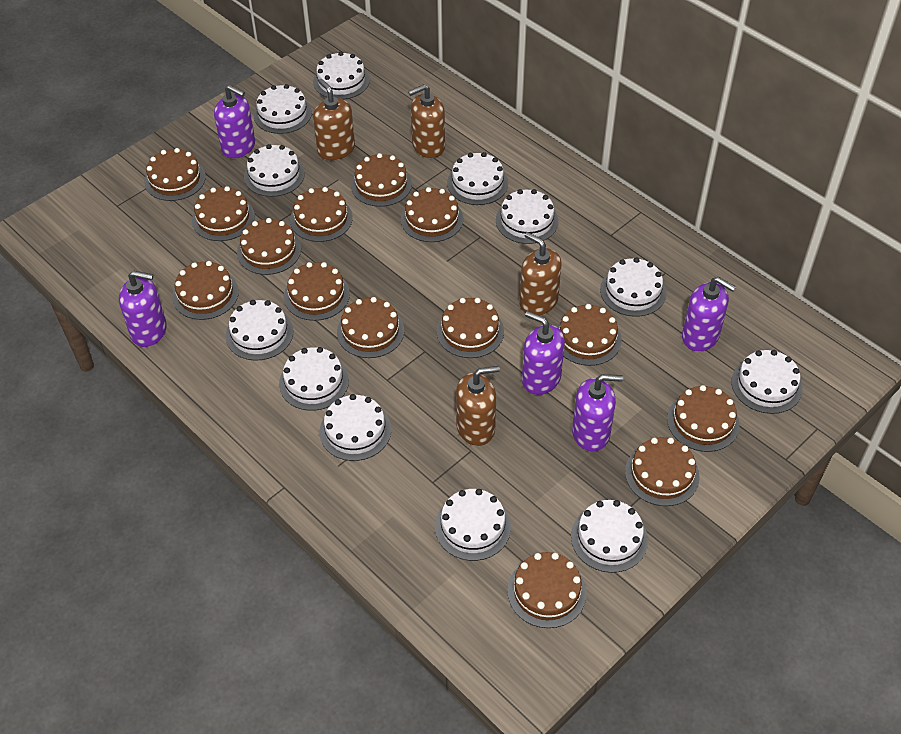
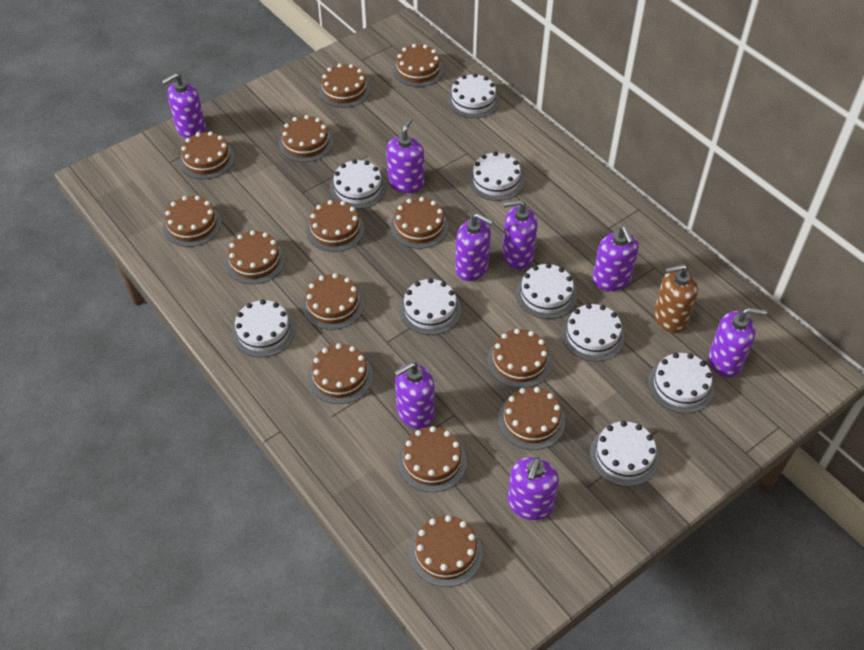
brown soap dispenser: 4 -> 1
purple soap dispenser: 5 -> 8
white cake: 12 -> 9

